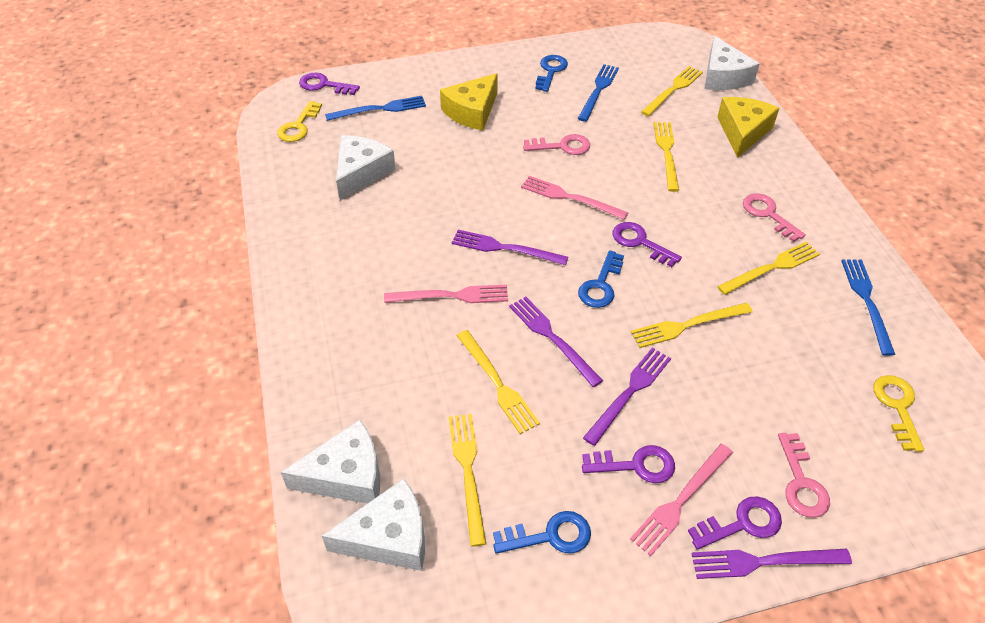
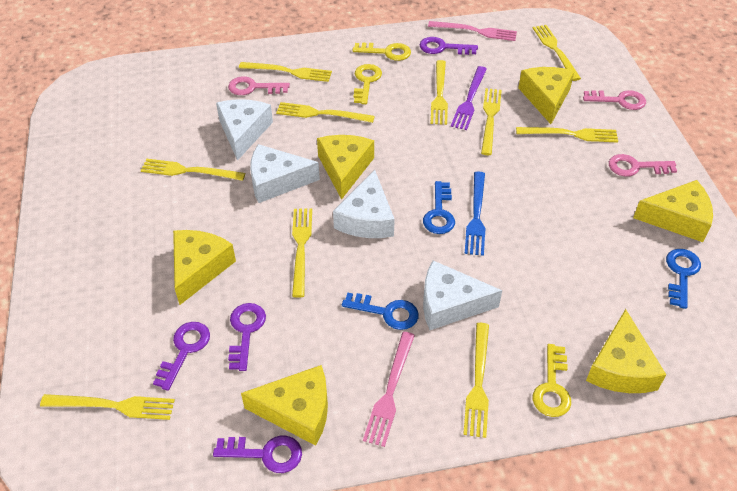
blue fork: 3 -> 1
pink fork: 3 -> 2
purple fork: 4 -> 1
yellow cheese: 2 -> 6
yellow fork: 6 -> 10
yellow key: 2 -> 3

